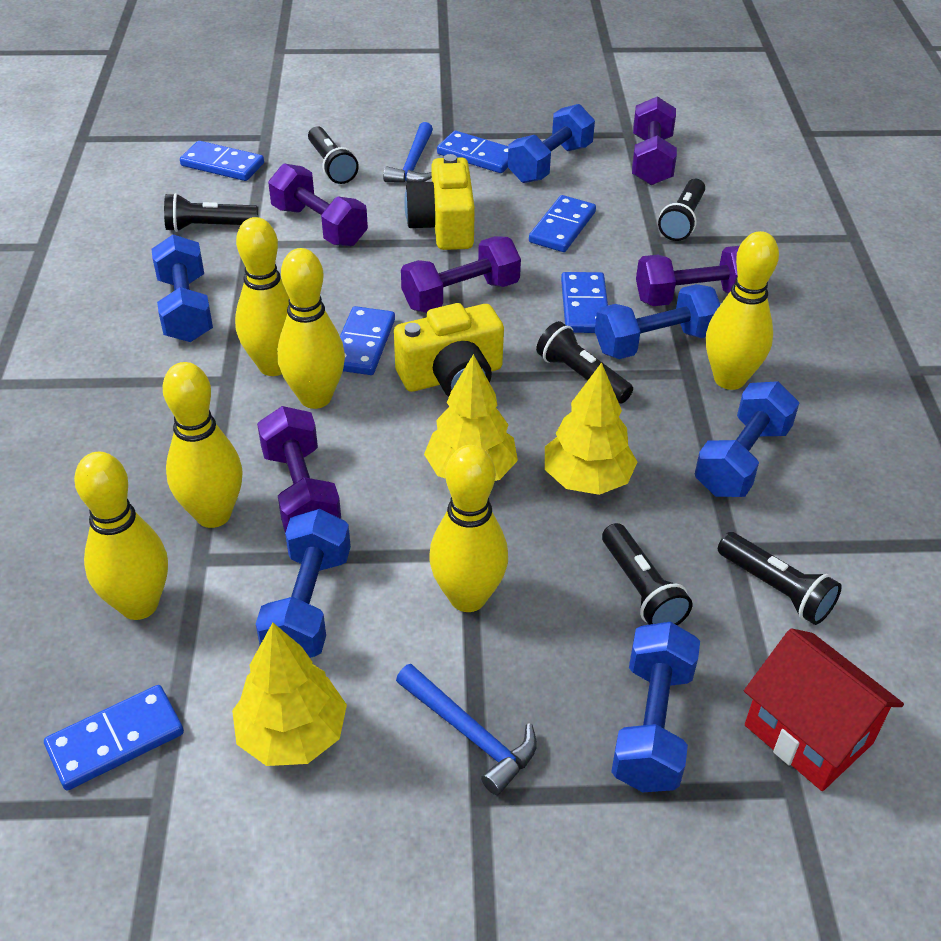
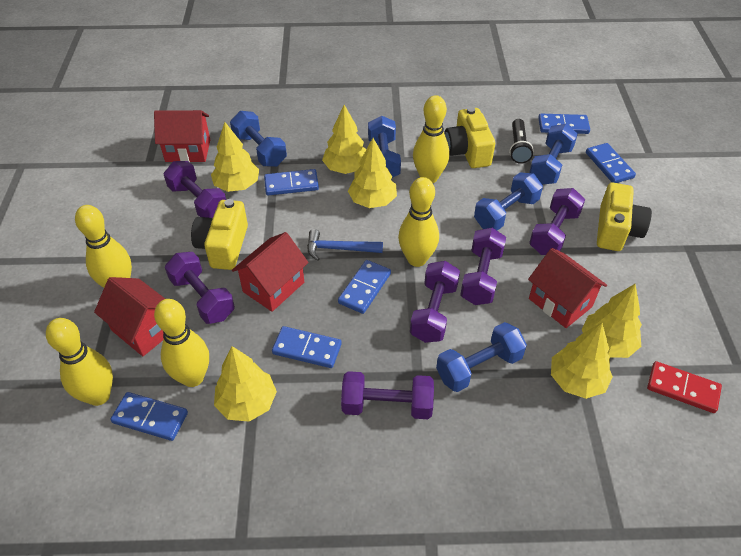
black flashlight: 6 -> 1
blue dumbbell: 6 -> 5
blue hammer: 2 -> 1
purple dumbbell: 5 -> 6
red domino: 0 -> 1
red house: 1 -> 4
yellow bowling pin: 6 -> 5
yellow camera: 2 -> 3
yellow tree: 3 -> 6

